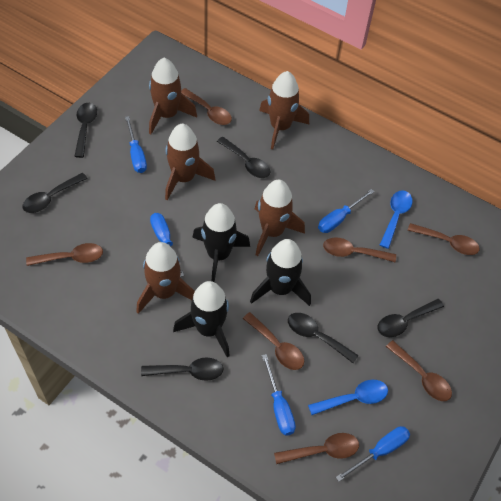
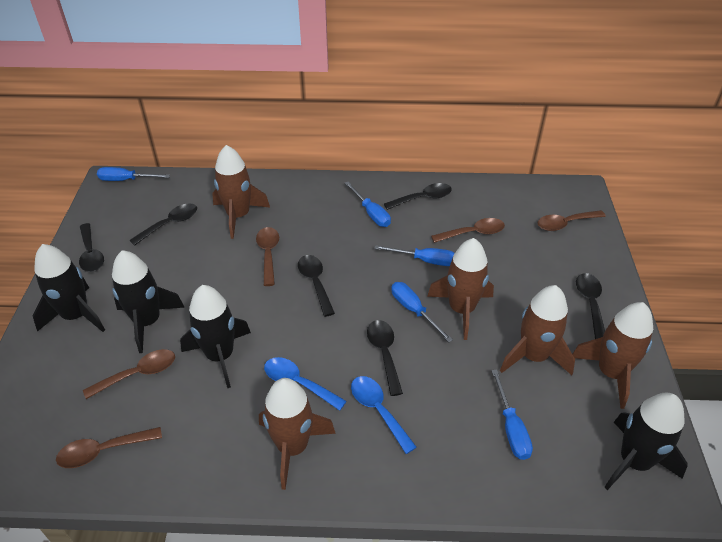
black rocket: 3 -> 4
brown spoon: 7 -> 5

